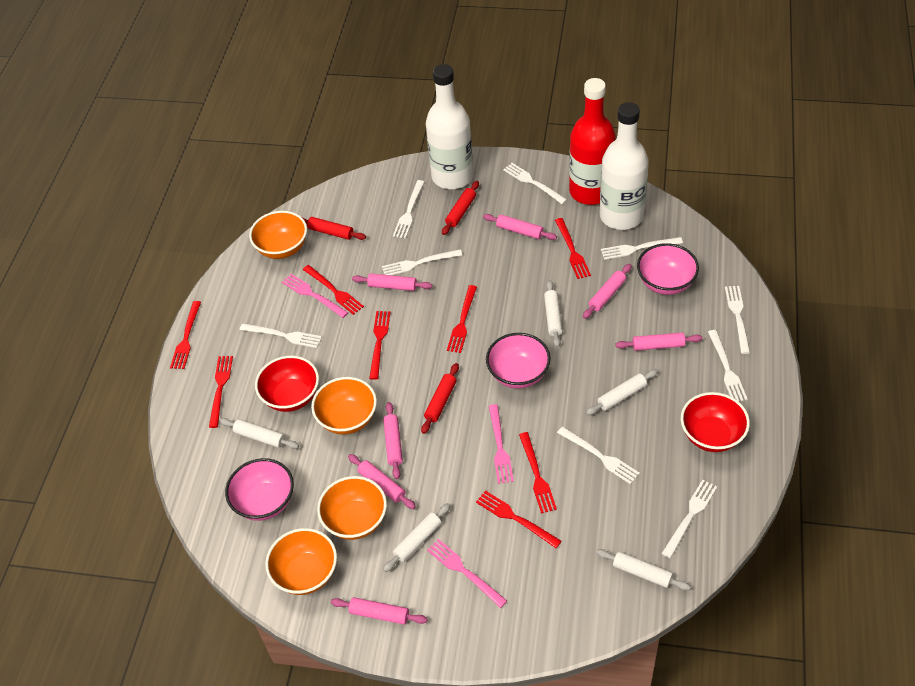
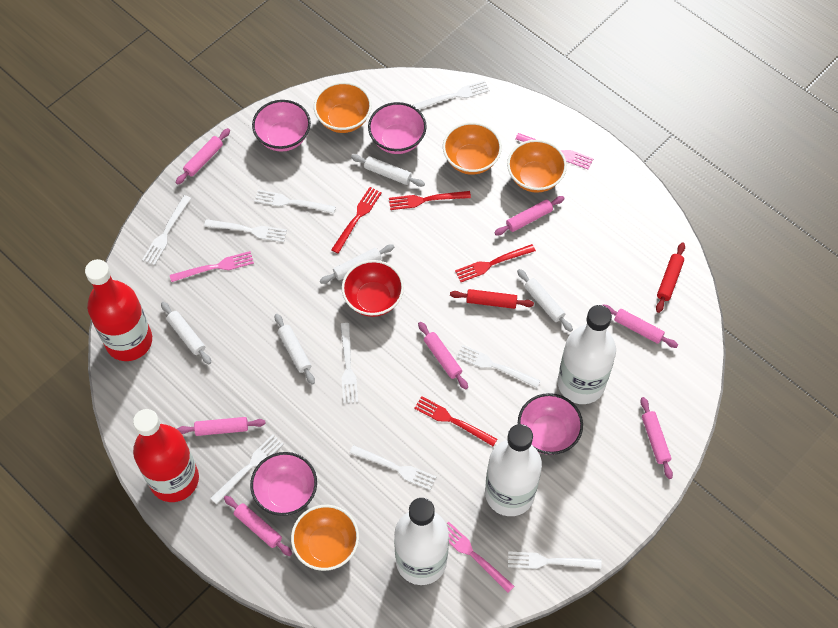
pink bowl: 3 -> 4
red bottle: 1 -> 2
red bowl: 2 -> 1
red fork: 8 -> 4
red rolling pin: 3 -> 2
white bottle: 2 -> 3

